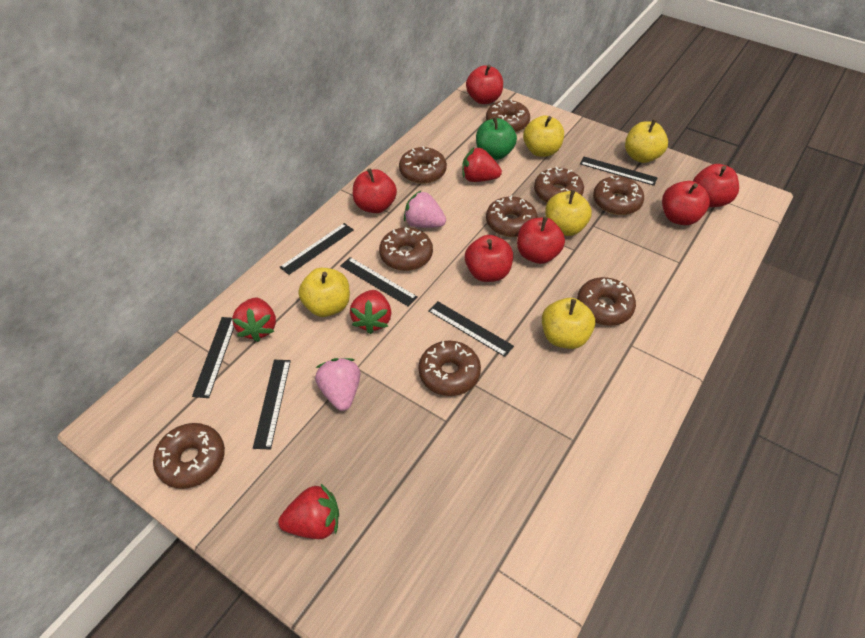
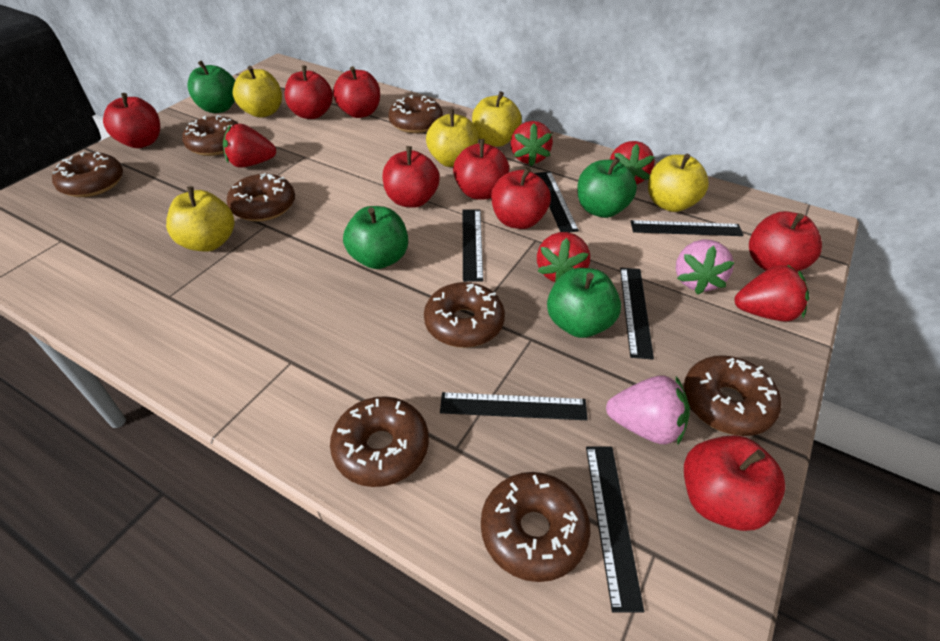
brown donut: 9 -> 8
green apple: 1 -> 4
red apple: 6 -> 8
red strawberry: 4 -> 5

